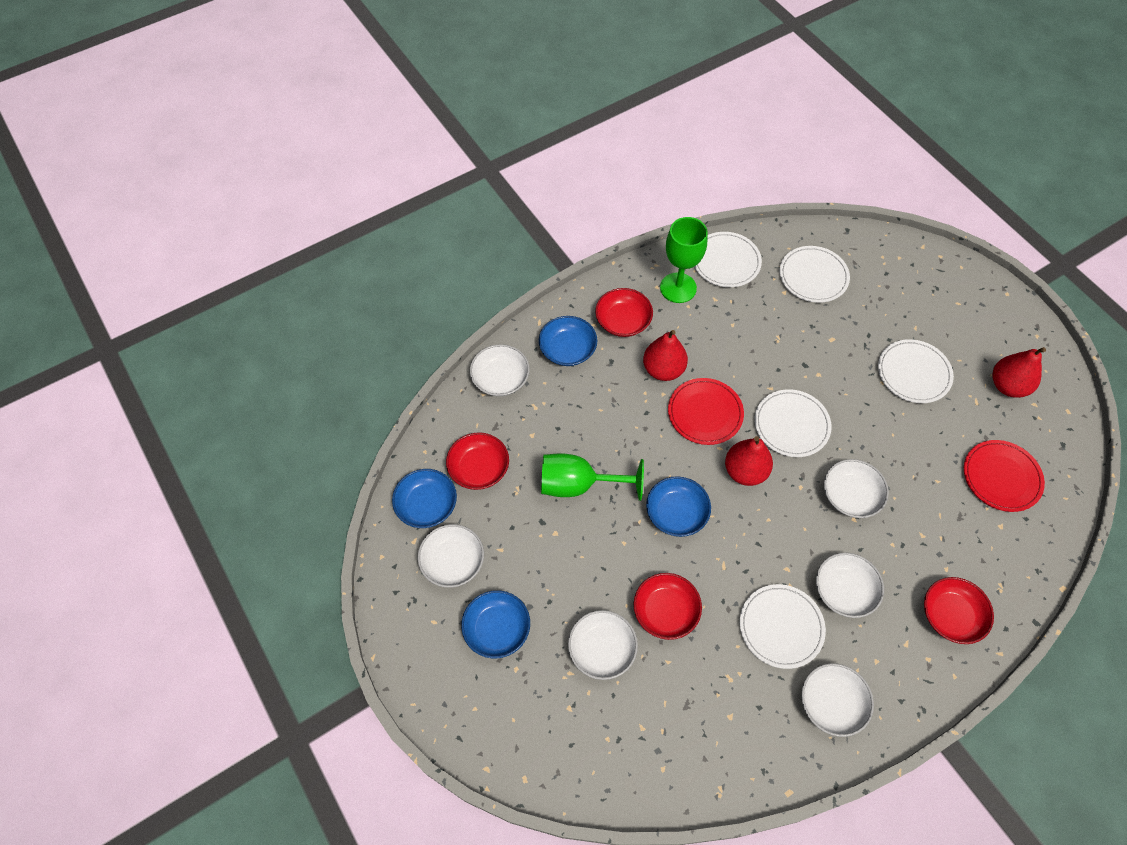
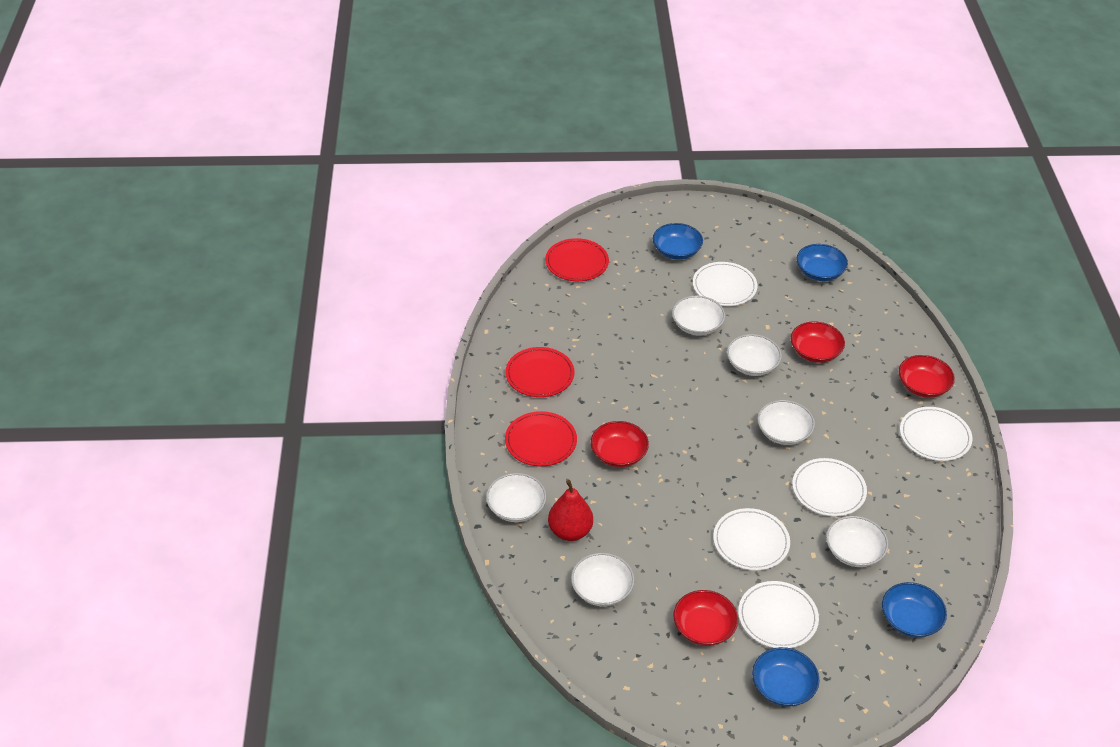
green goblet: 2 -> 0
red pear: 3 -> 1
red plate: 2 -> 3

